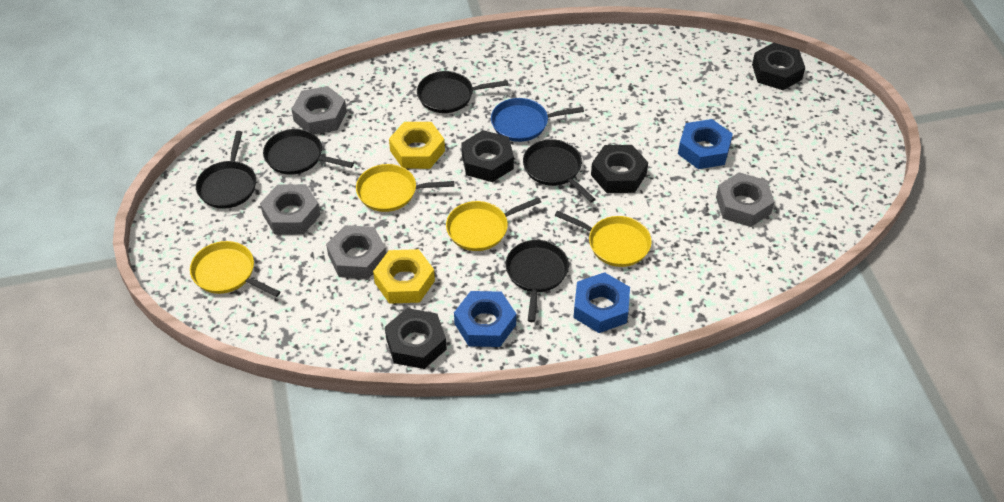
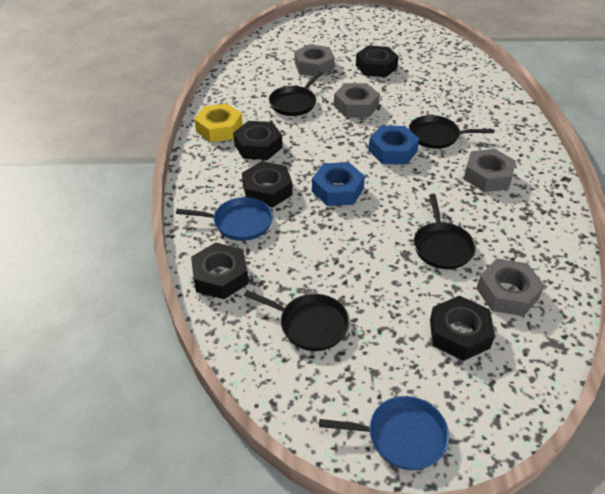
black nut: 4 -> 5
black pan: 5 -> 4
blue nut: 3 -> 2
blue pan: 1 -> 2
yellow nut: 2 -> 1
yellow pan: 4 -> 0

